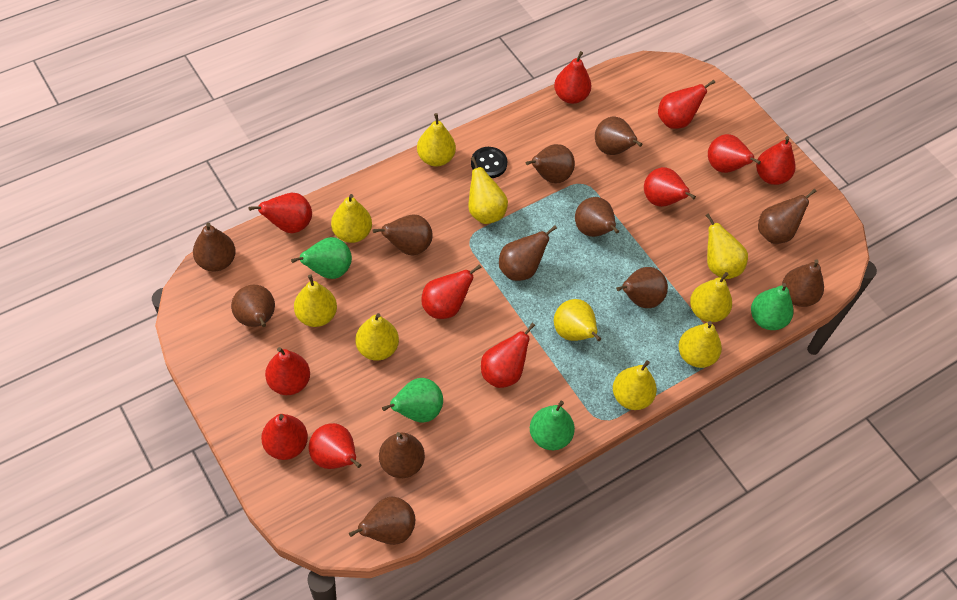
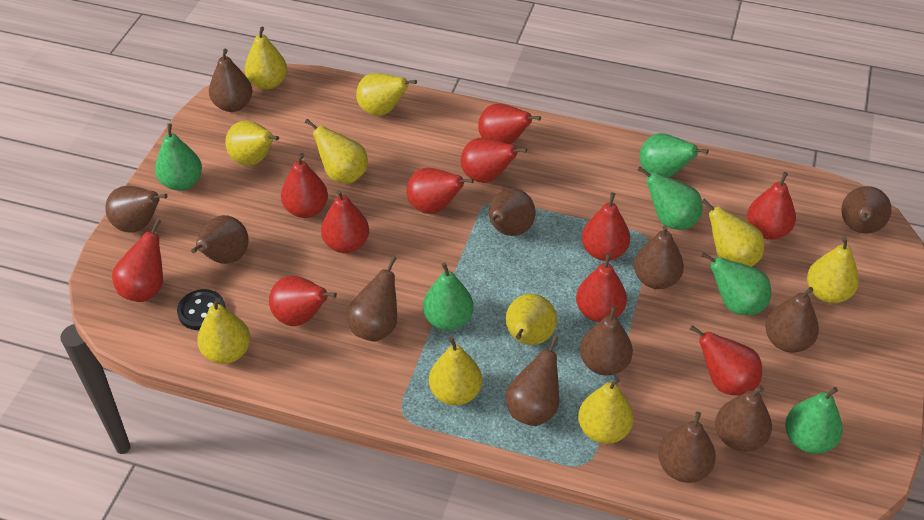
green pear: 4 -> 6

